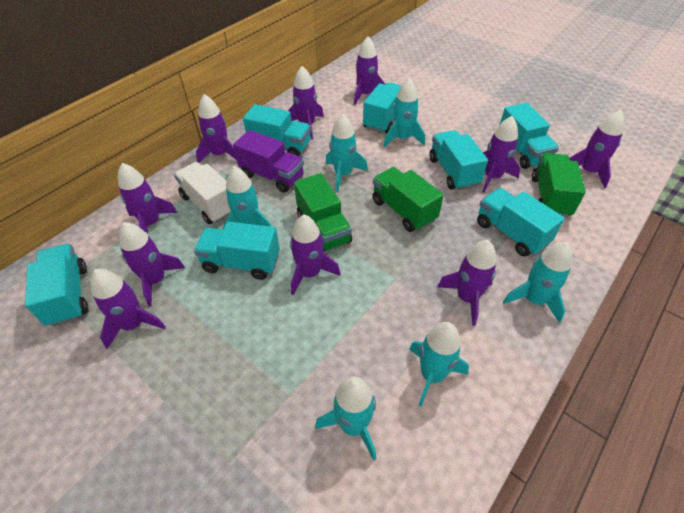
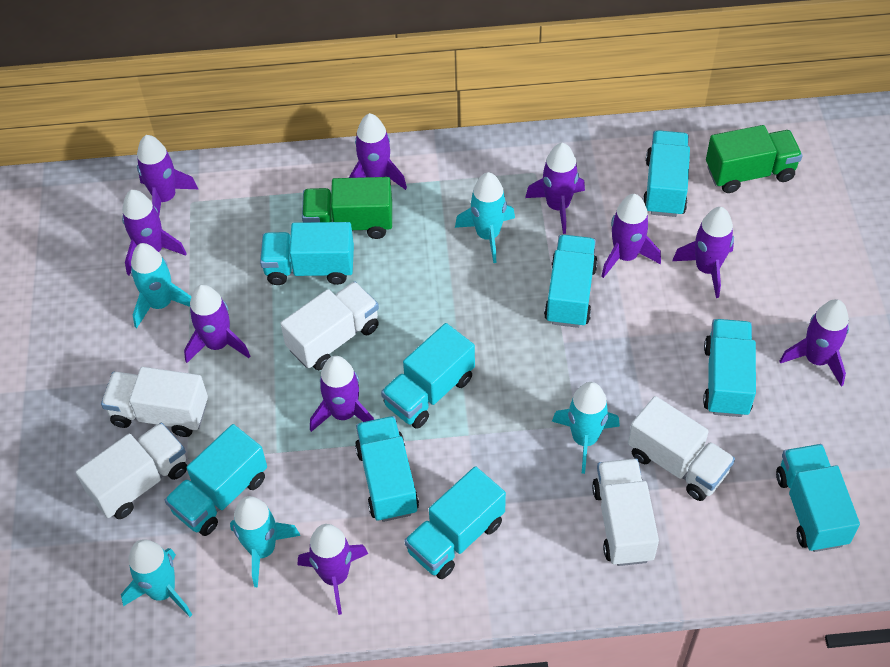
green truck: 3 -> 2
purple truck: 1 -> 0
turquoise rocket: 6 -> 5
turquoise truck: 7 -> 9
white truck: 1 -> 5

